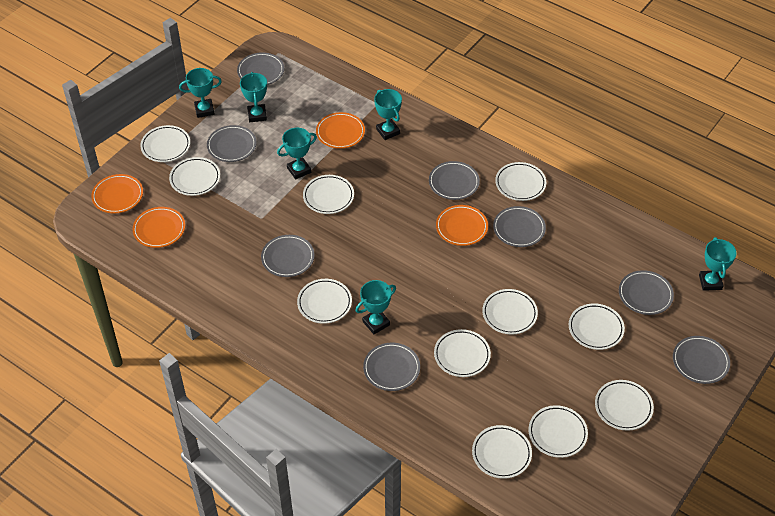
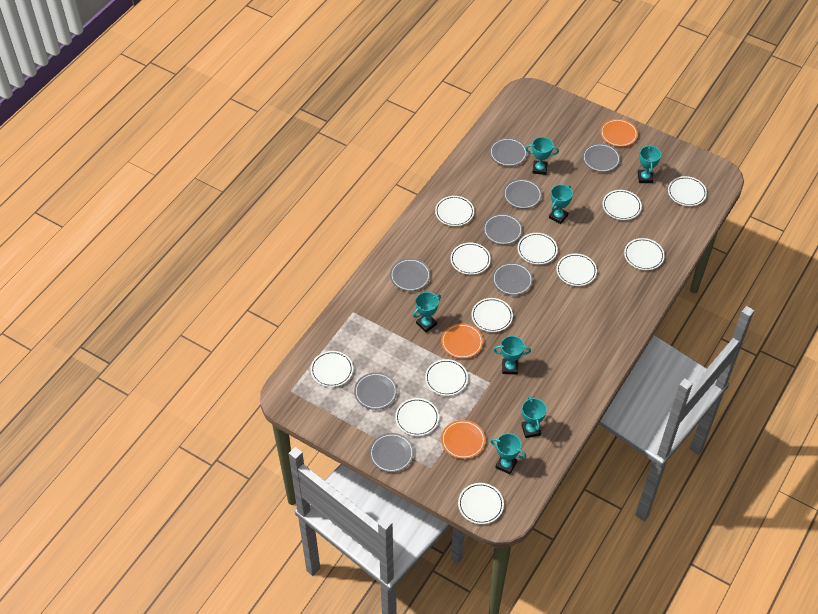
orange plate: 4 -> 3
turquoise trophy: 6 -> 7
white plate: 11 -> 12

